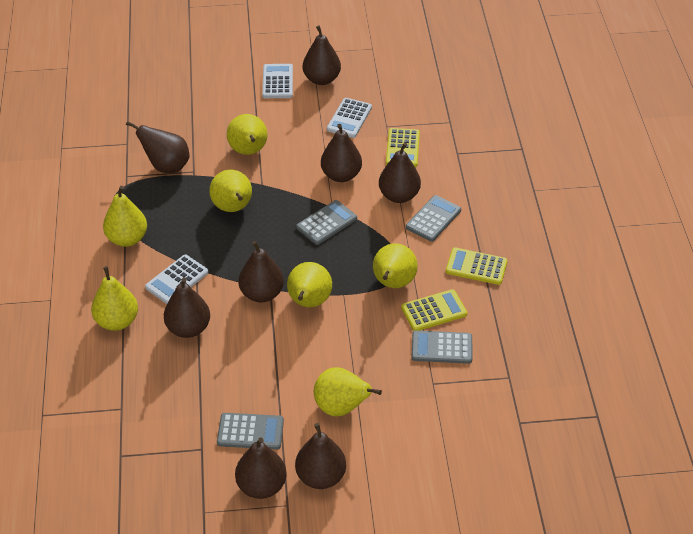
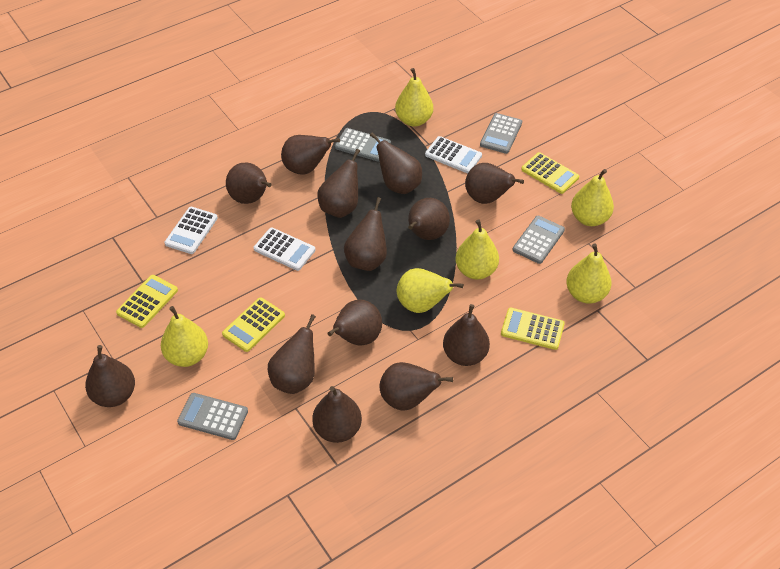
brown pear: 8 -> 13
yellow calculator: 3 -> 4
yellow pear: 7 -> 6

